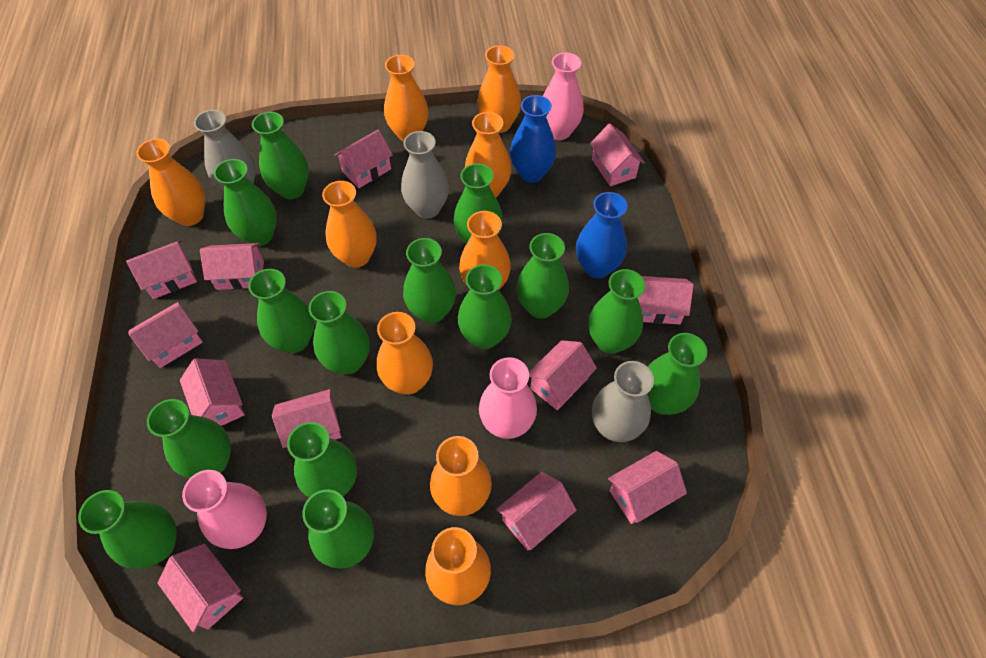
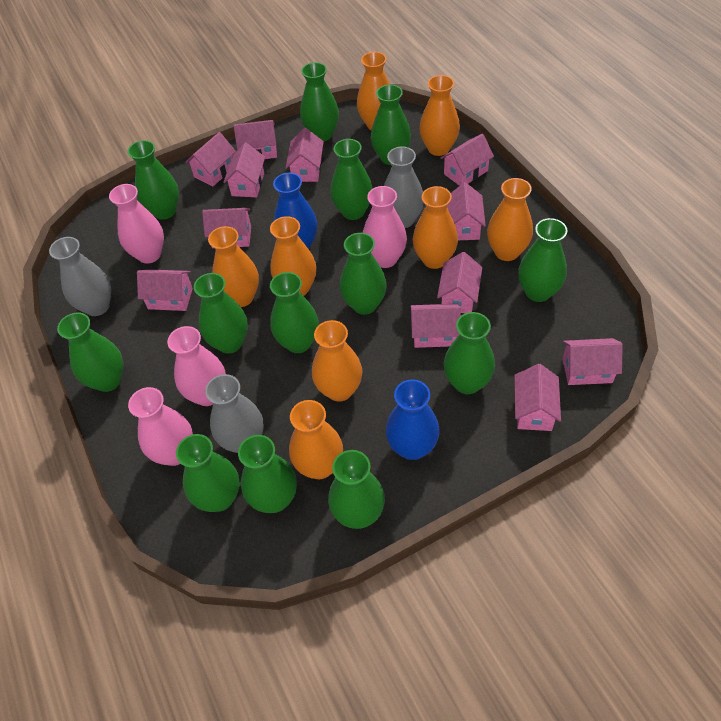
green vase: 14 -> 13
orange vase: 9 -> 8
pink vase: 3 -> 4

